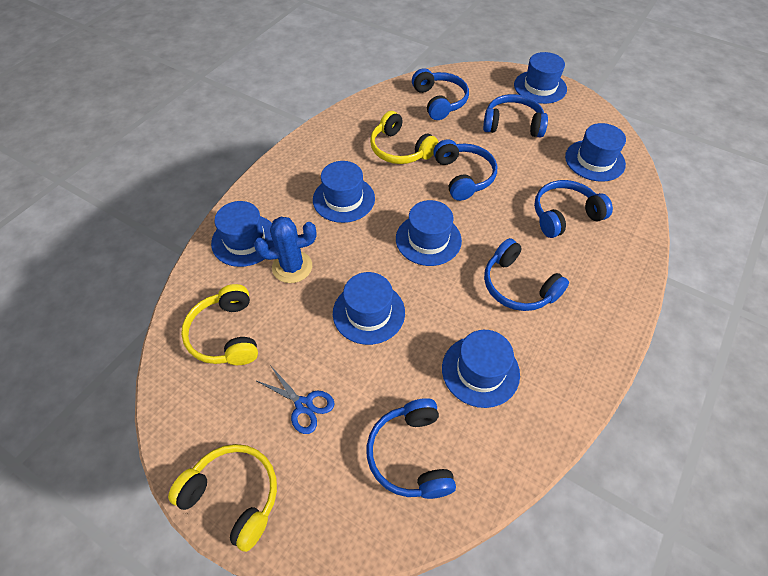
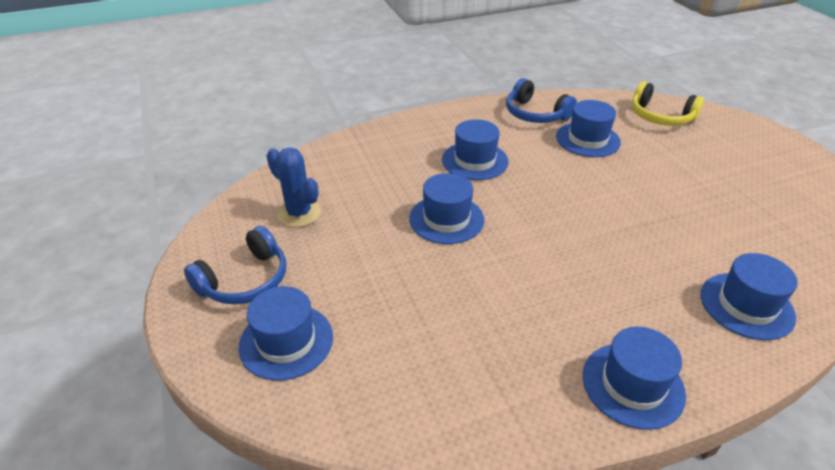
blue hat: 7 -> 6
blue headphones: 6 -> 2
blue scissors: 1 -> 0
yellow headphones: 3 -> 1

